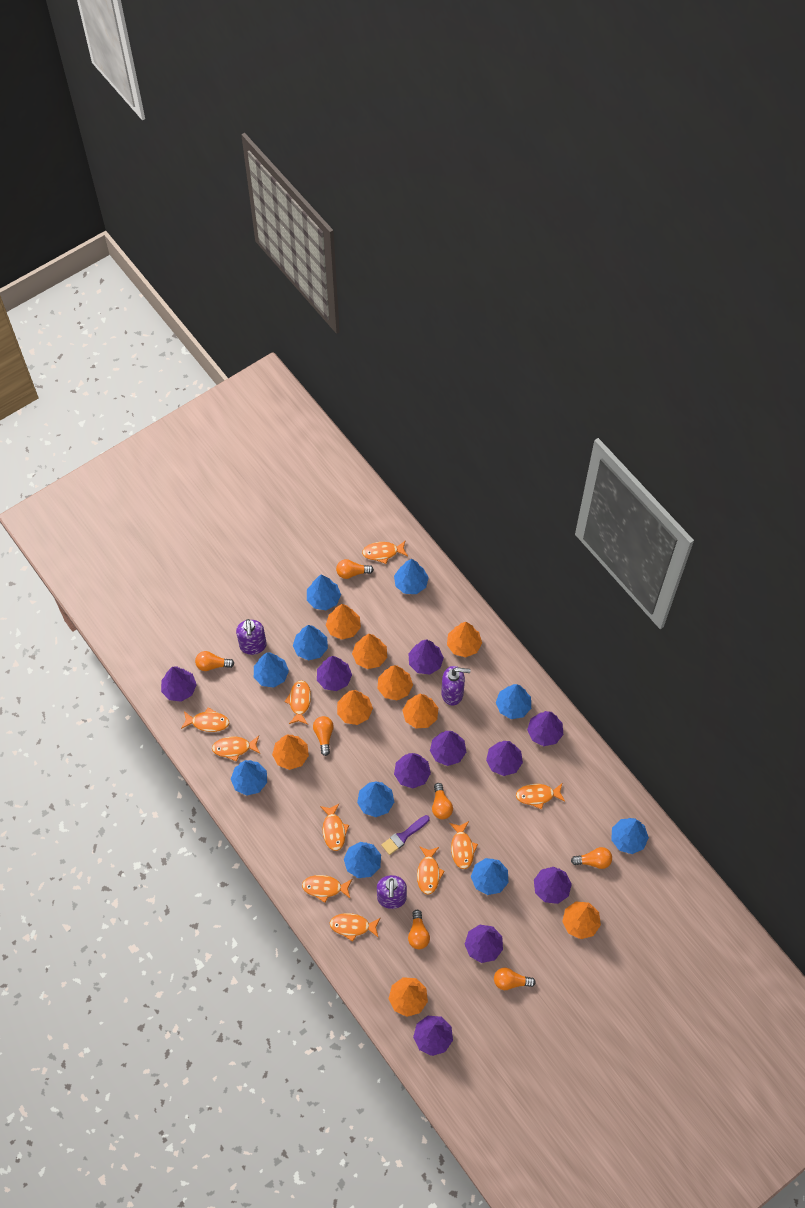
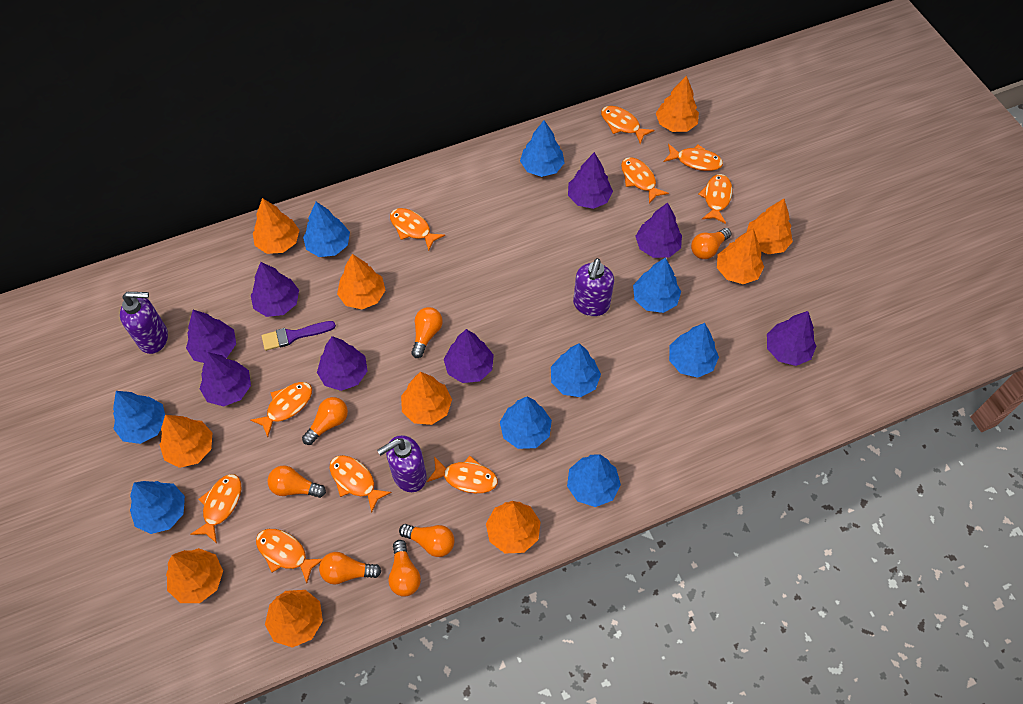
blue tree: 10 -> 9
orange tree: 9 -> 10
purple tree: 10 -> 8

